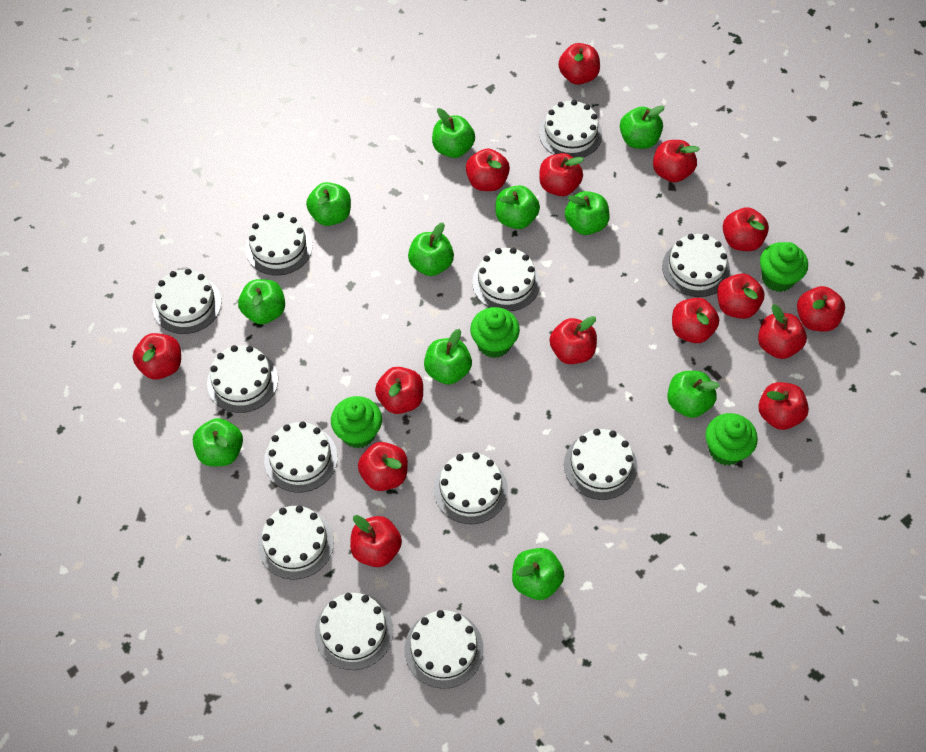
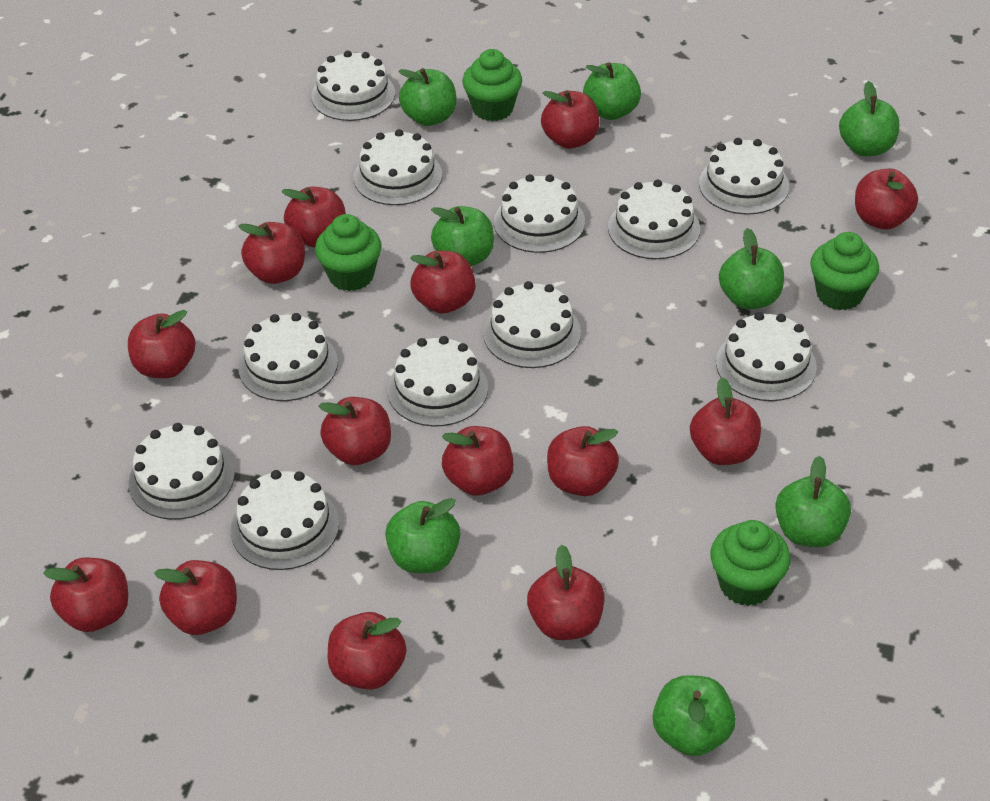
green apple: 11 -> 8
red apple: 15 -> 14
white cake: 12 -> 11

